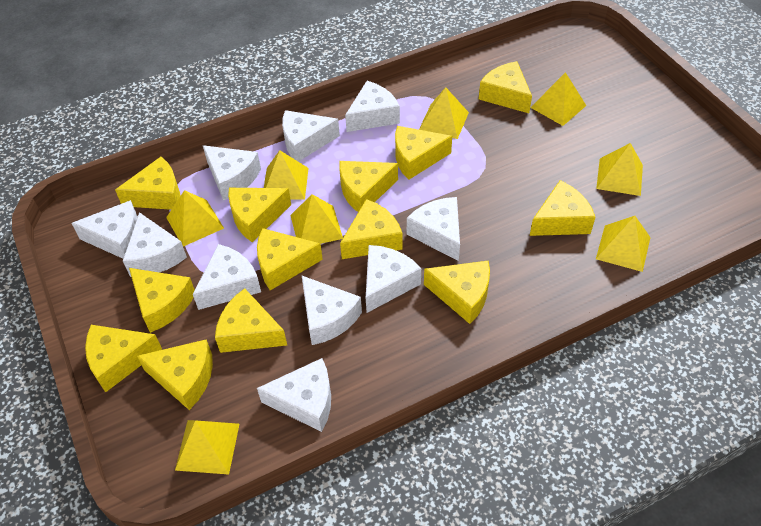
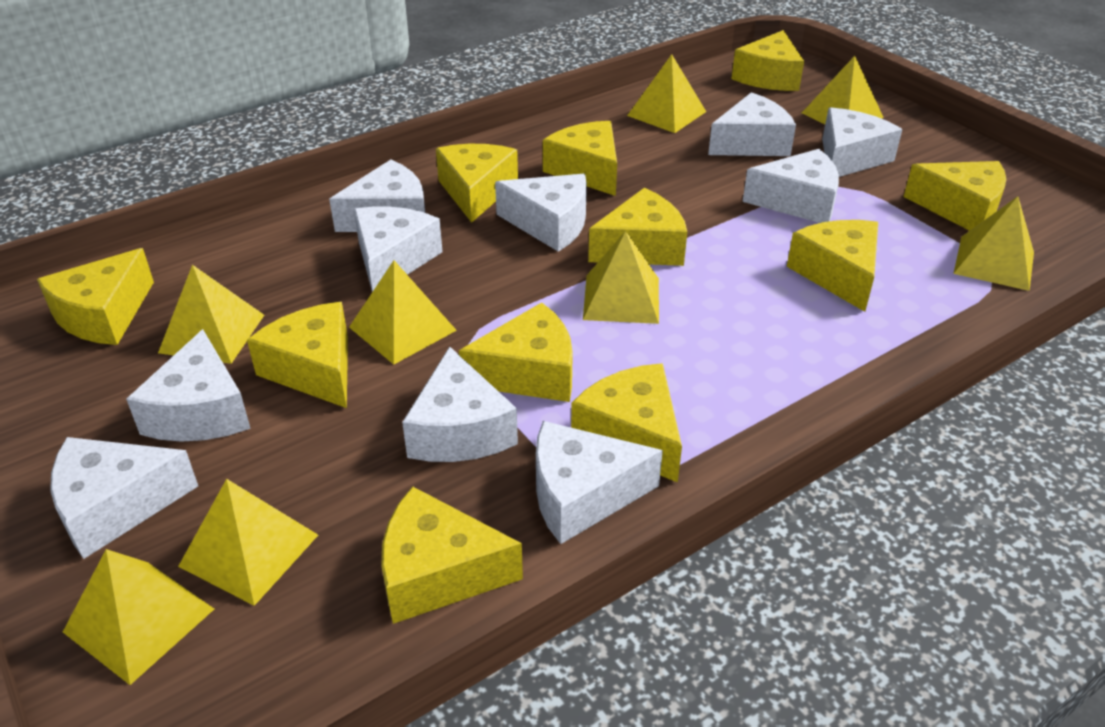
yellow cheese: 13 -> 11

